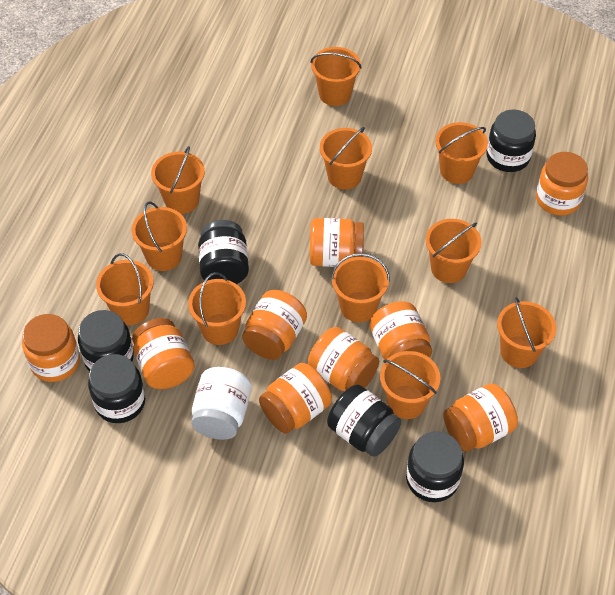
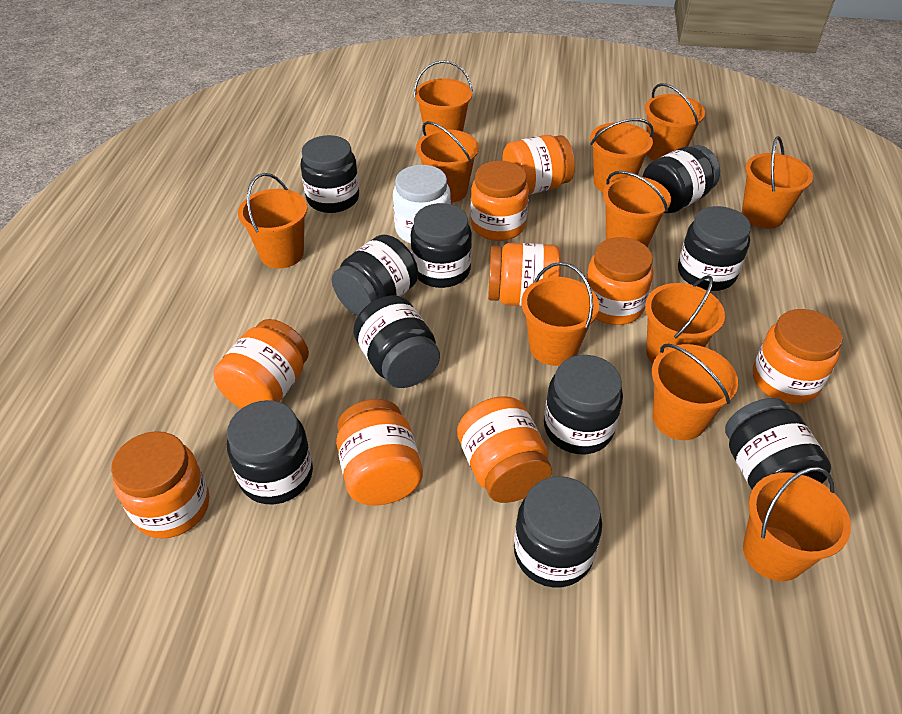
black jar: 6 -> 10

